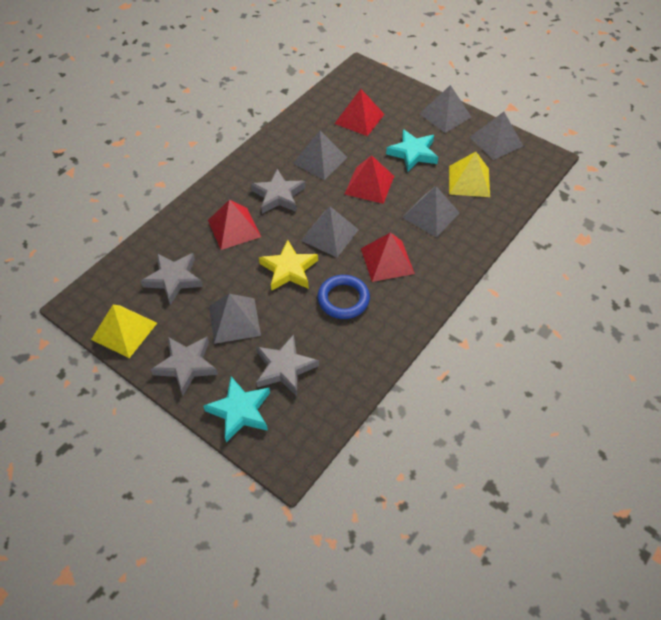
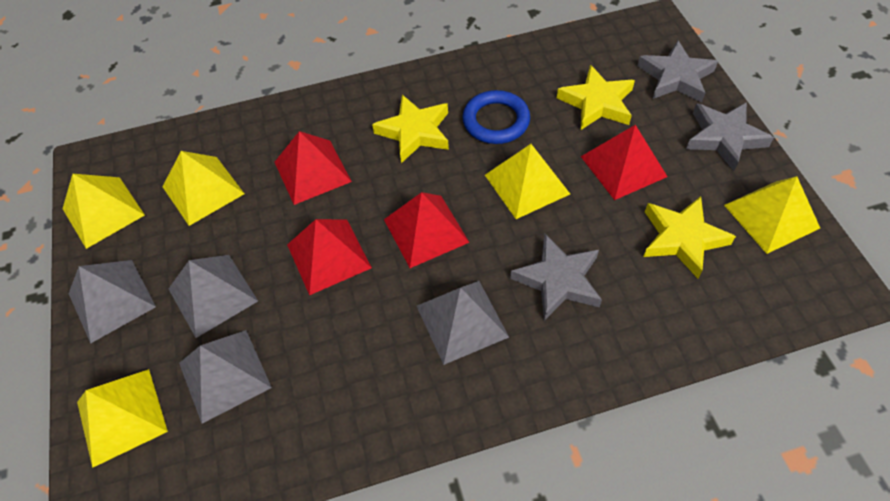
grey pyramid: 6 -> 4
grey star: 4 -> 3
turquoise star: 2 -> 0
yellow pyramid: 2 -> 5
yellow star: 1 -> 3

